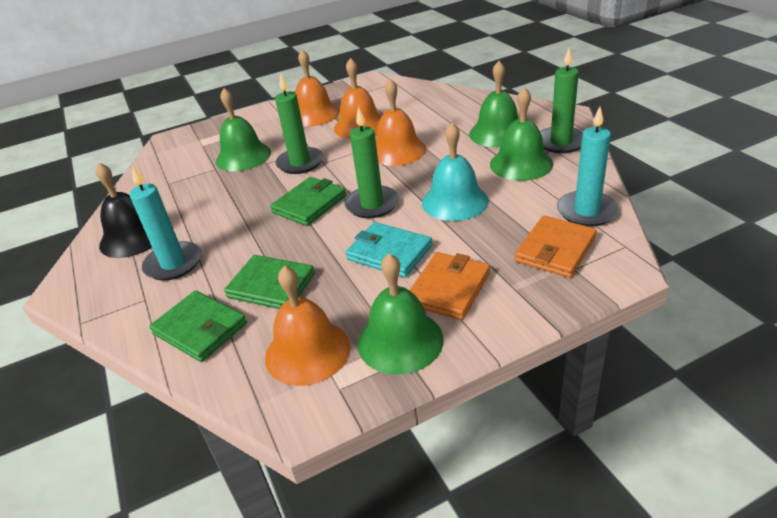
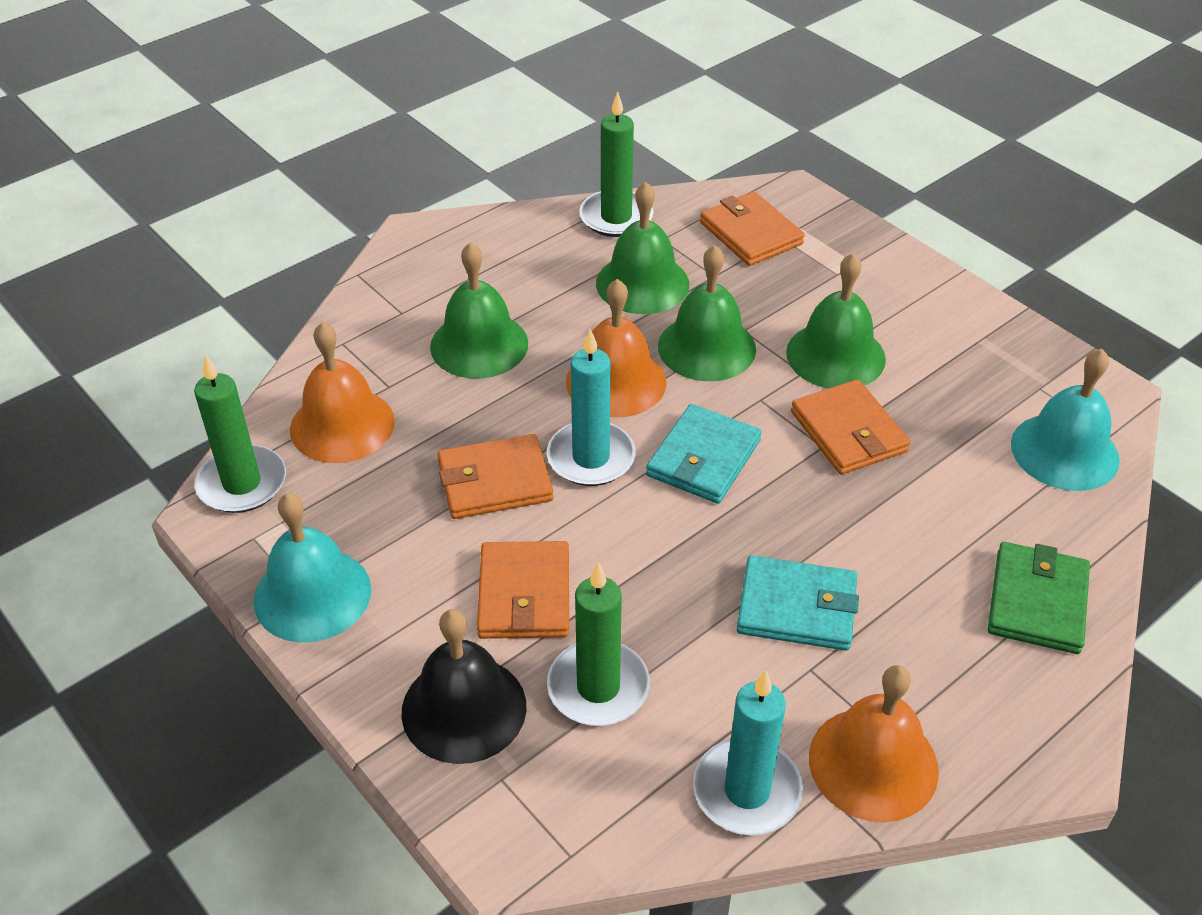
green wallet: 3 -> 1
orange bell: 4 -> 3
orange wallet: 2 -> 4
turquoise bell: 1 -> 2
turquoise wallet: 1 -> 2

